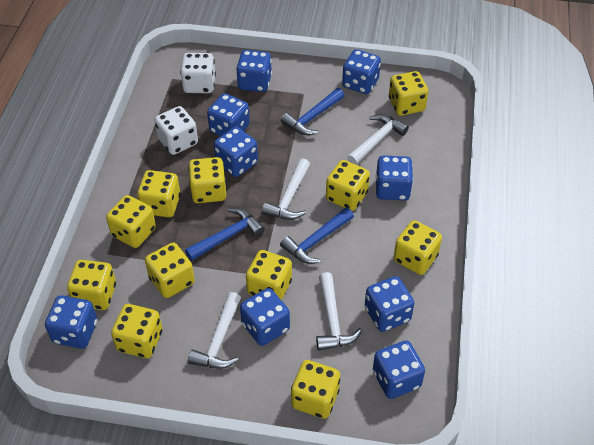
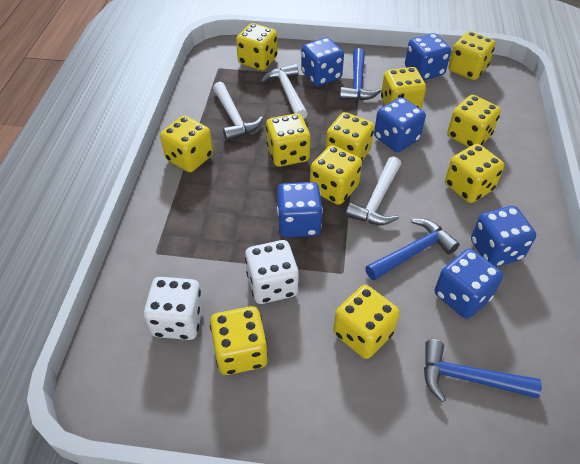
blue dice: 9 -> 6
white hammer: 4 -> 3

